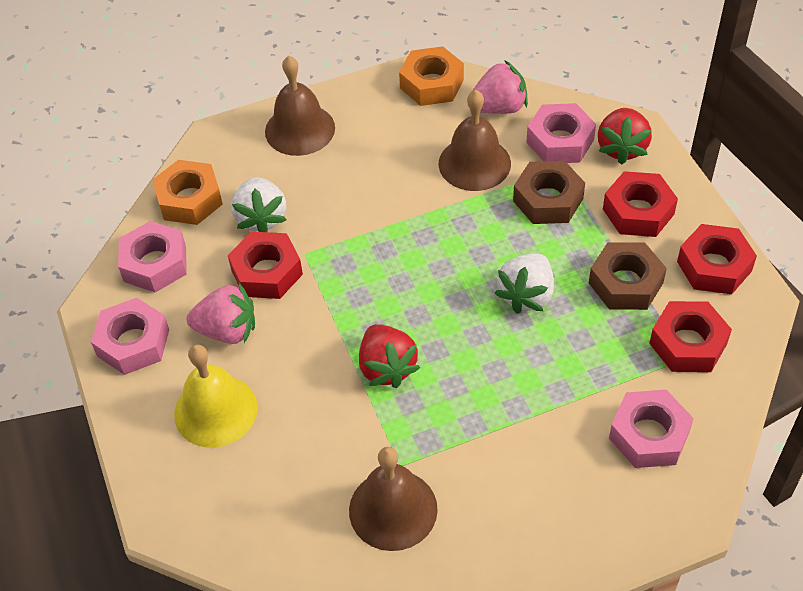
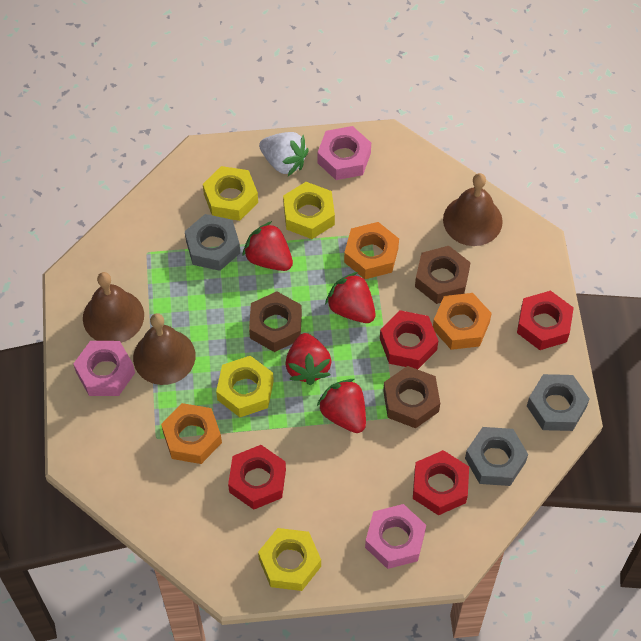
brown nut: 2 -> 3
grey nut: 0 -> 3
orange nut: 2 -> 3
pink nut: 4 -> 3
pink strawberry: 2 -> 0
red strawberry: 2 -> 4
white strawberry: 2 -> 1
yellow bell: 1 -> 0
yellow nut: 0 -> 4

